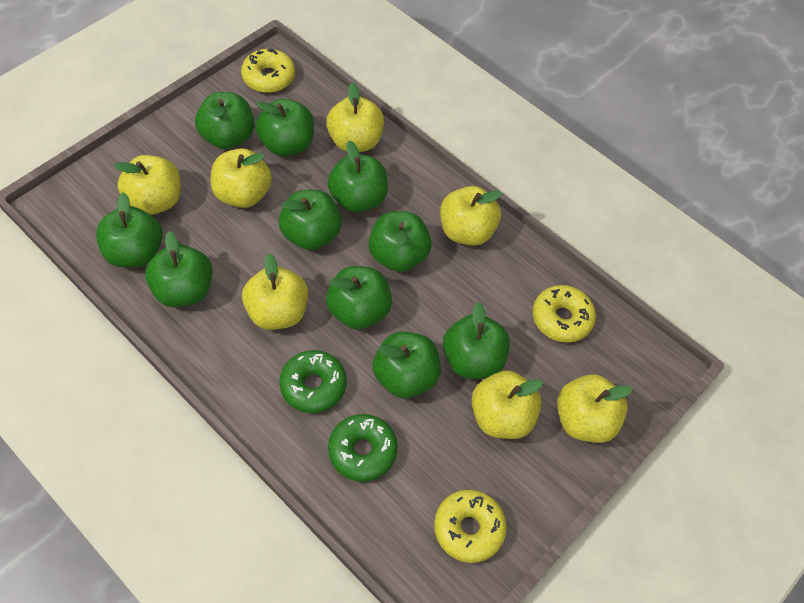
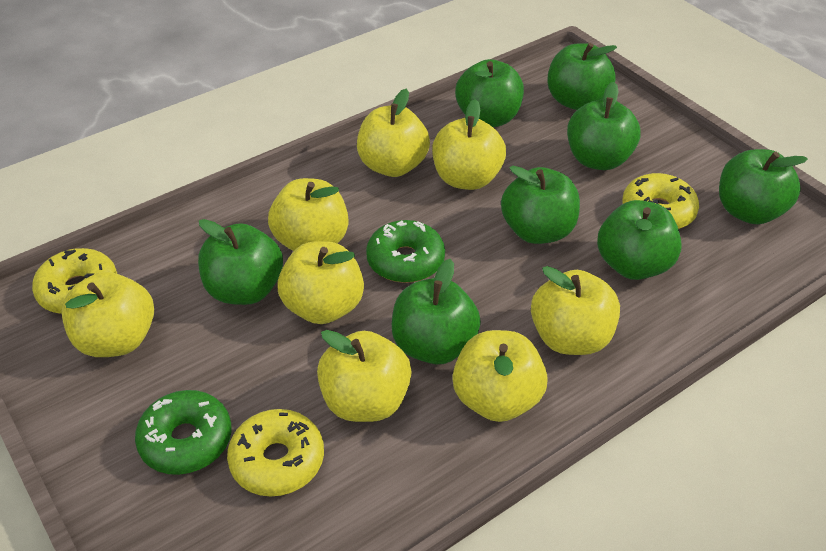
green apple: 10 -> 8
yellow apple: 7 -> 8

